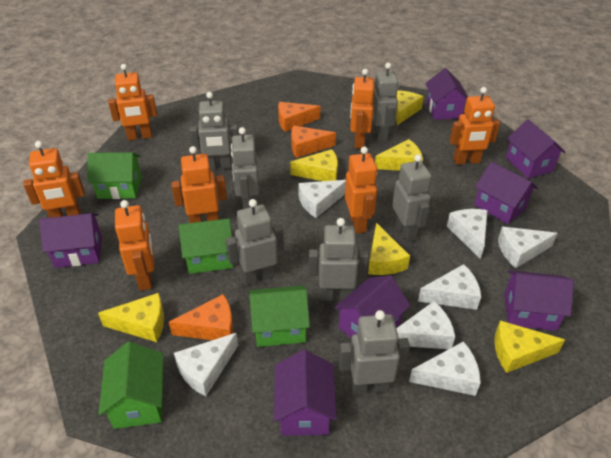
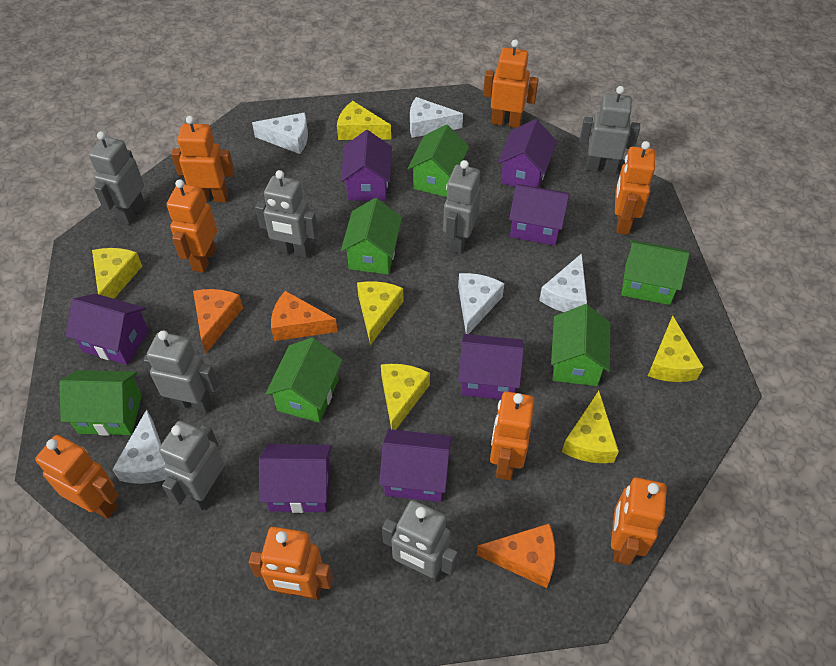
green house: 4 -> 6
orange robot: 7 -> 8
white cheese: 7 -> 5

